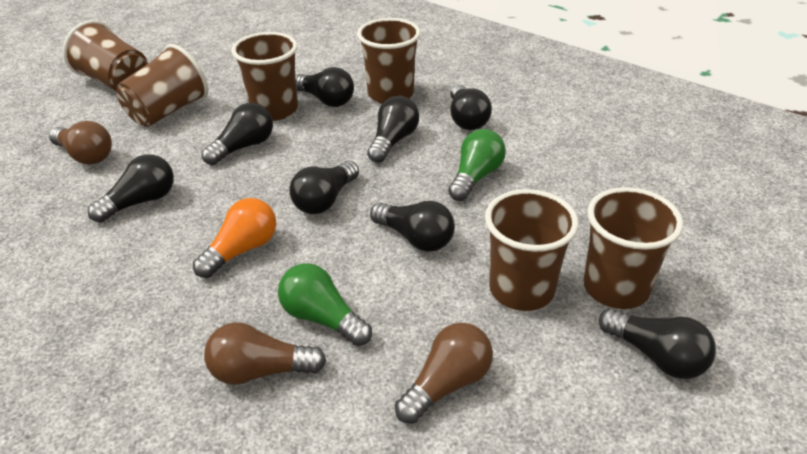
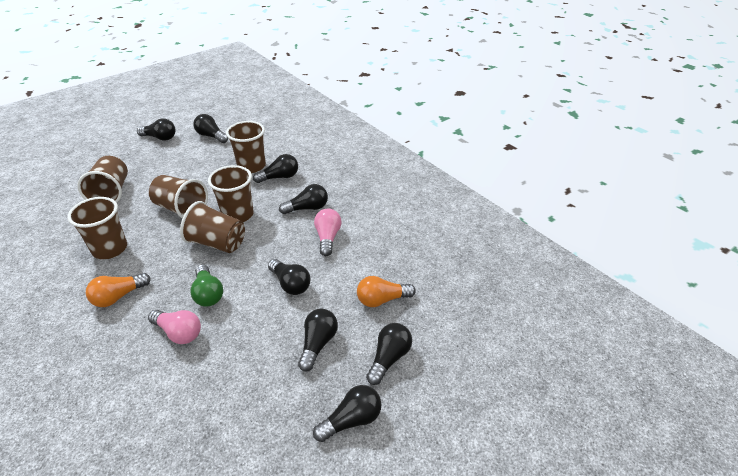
brown light bulb: 3 -> 0
green light bulb: 2 -> 1
orange light bulb: 1 -> 2
pink light bulb: 0 -> 2

